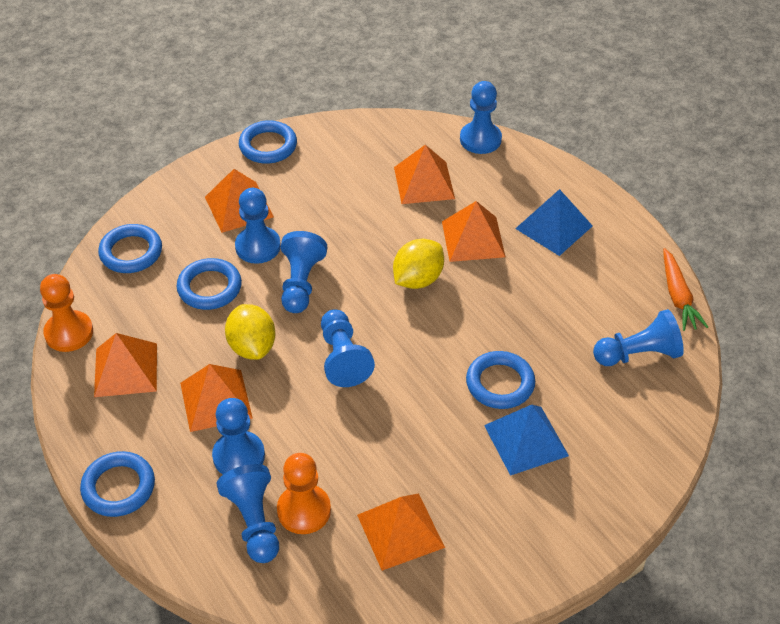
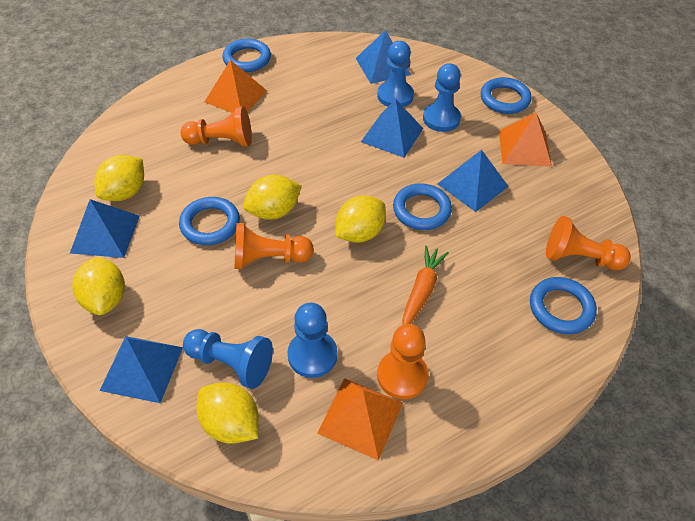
blue pawn: 7 -> 4
blue pyramid: 2 -> 5
orange pawn: 2 -> 4
orange pyramid: 6 -> 3
yellow lemon: 2 -> 5

